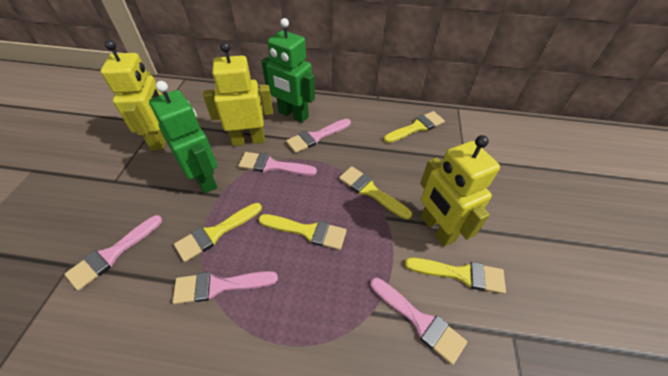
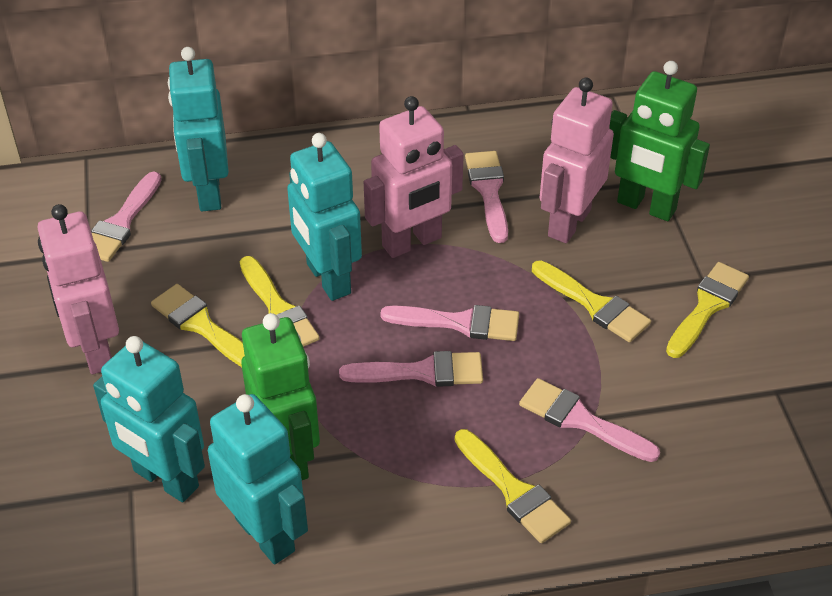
pink robot: 0 -> 3
turquoise robot: 0 -> 4
yellow robot: 3 -> 0

